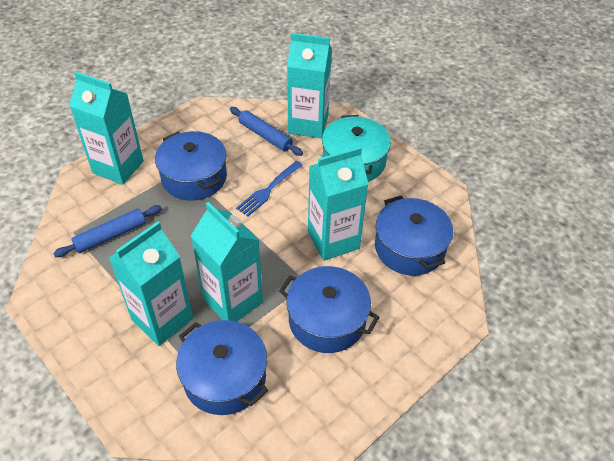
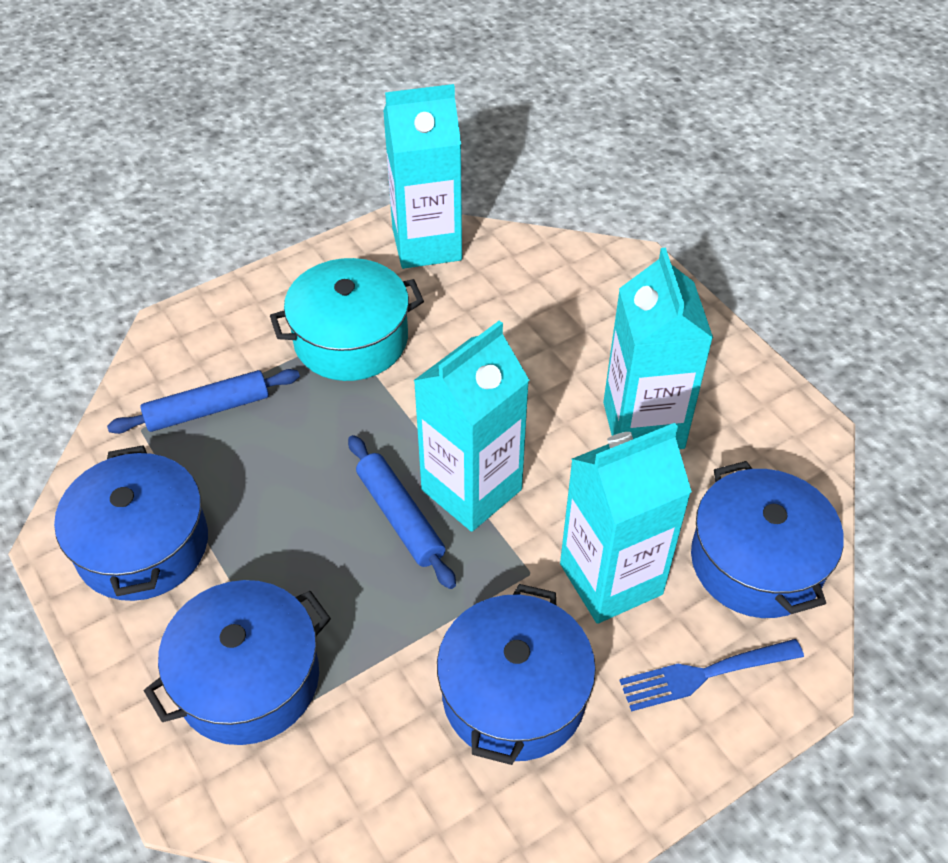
turquoise carton: 5 -> 4

